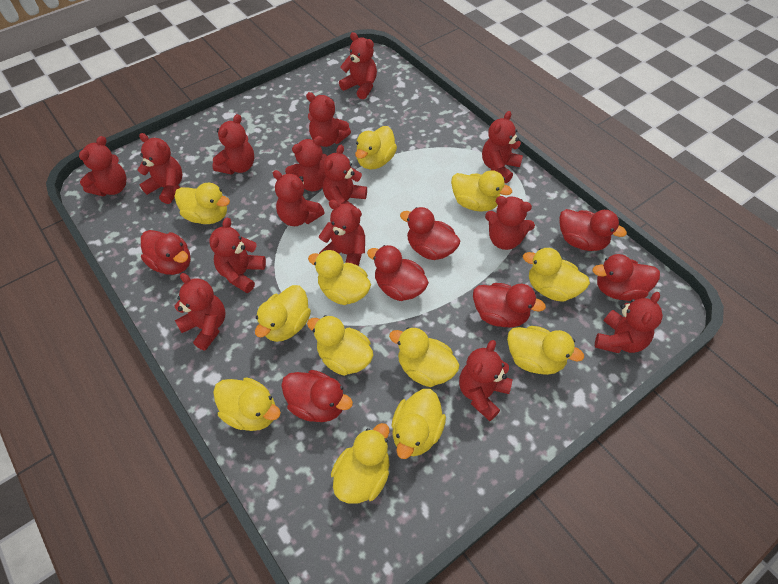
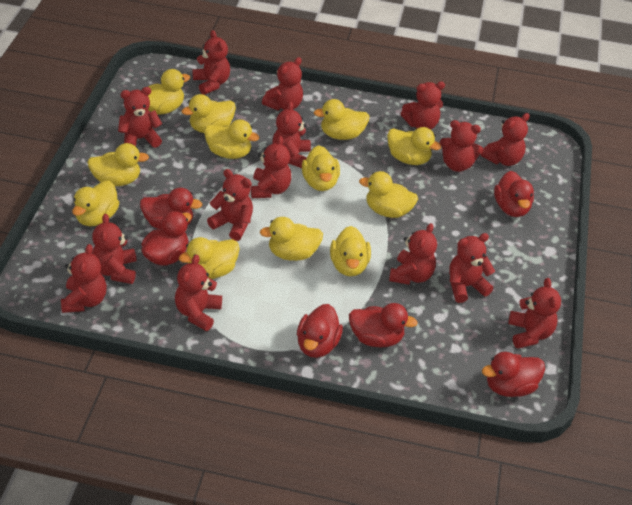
red duck: 7 -> 6

